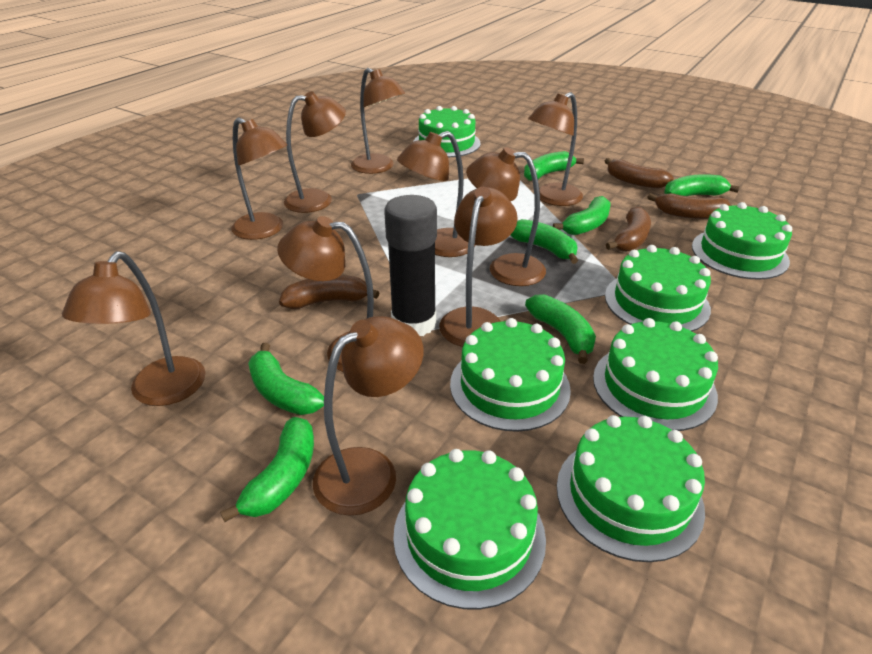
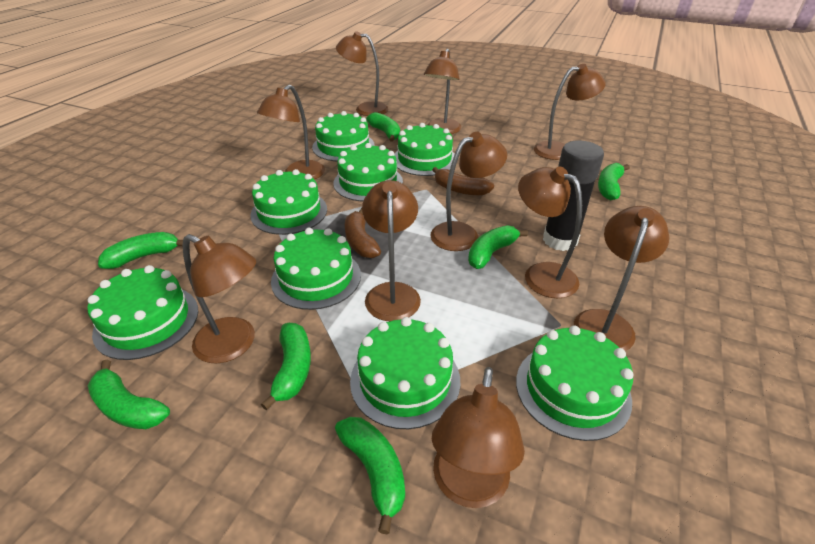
brown banana: 4 -> 2
green cake: 7 -> 8

